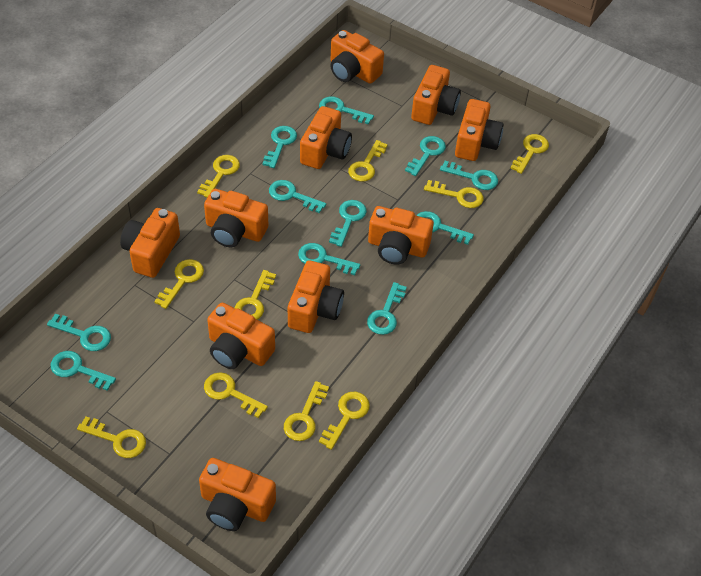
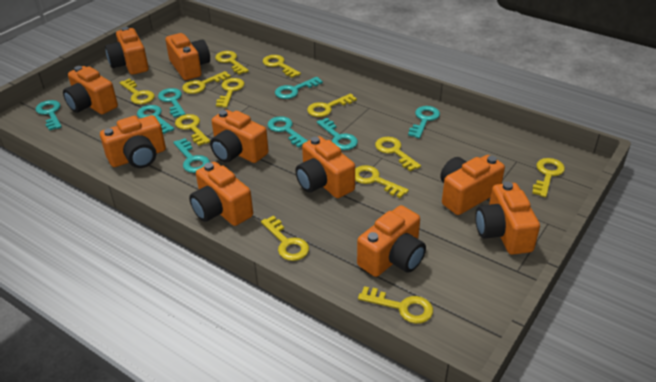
turquoise key: 11 -> 8
yellow key: 10 -> 12

